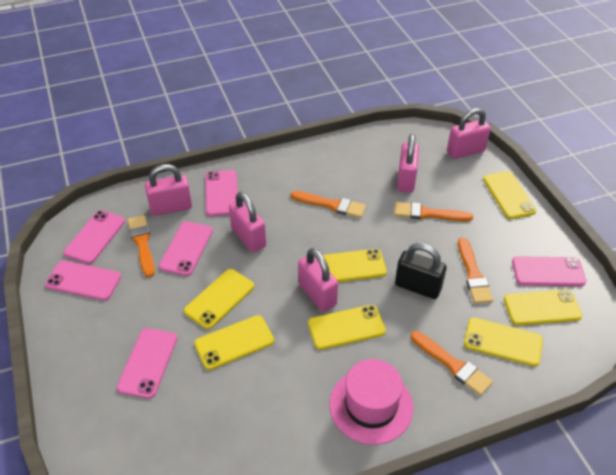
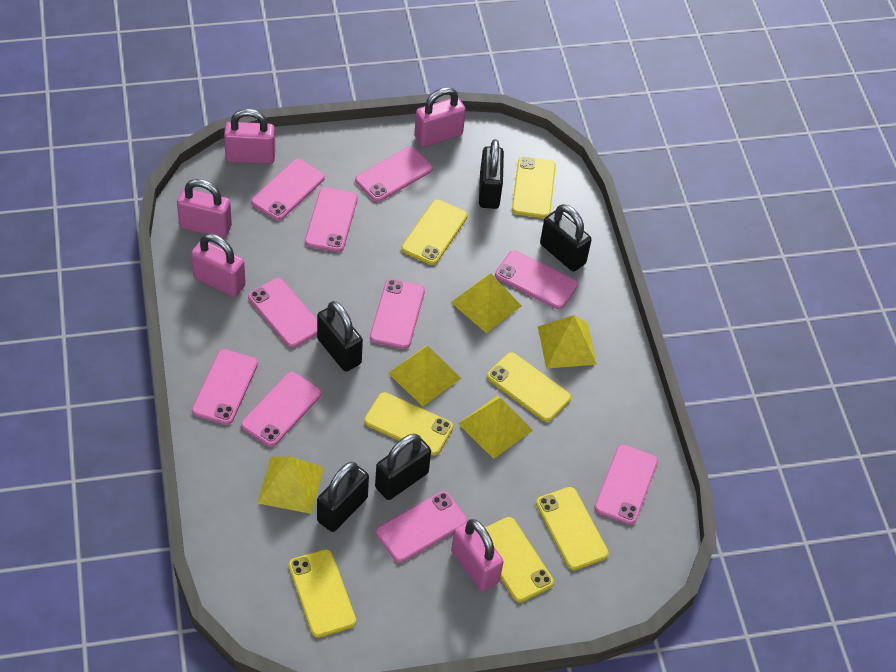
black padlock: 1 -> 5
orange brush: 5 -> 0
pink hat: 1 -> 0
pink phone: 6 -> 10
yellow pyramid: 0 -> 5

